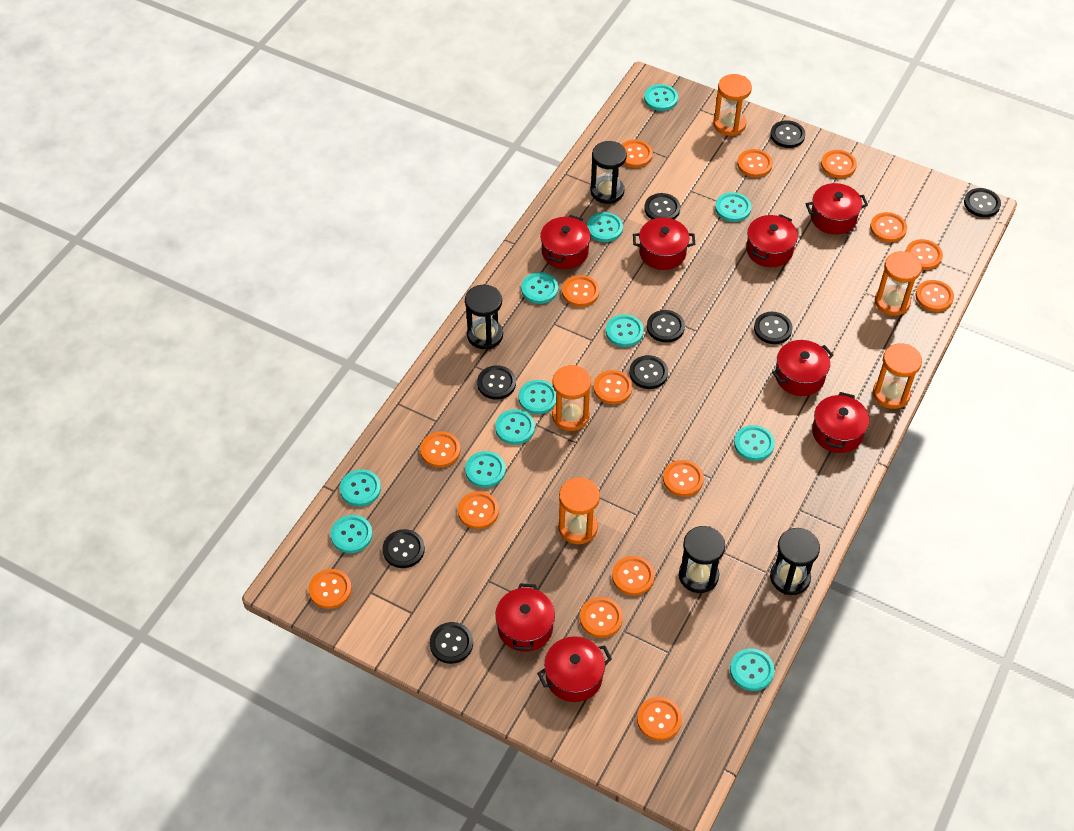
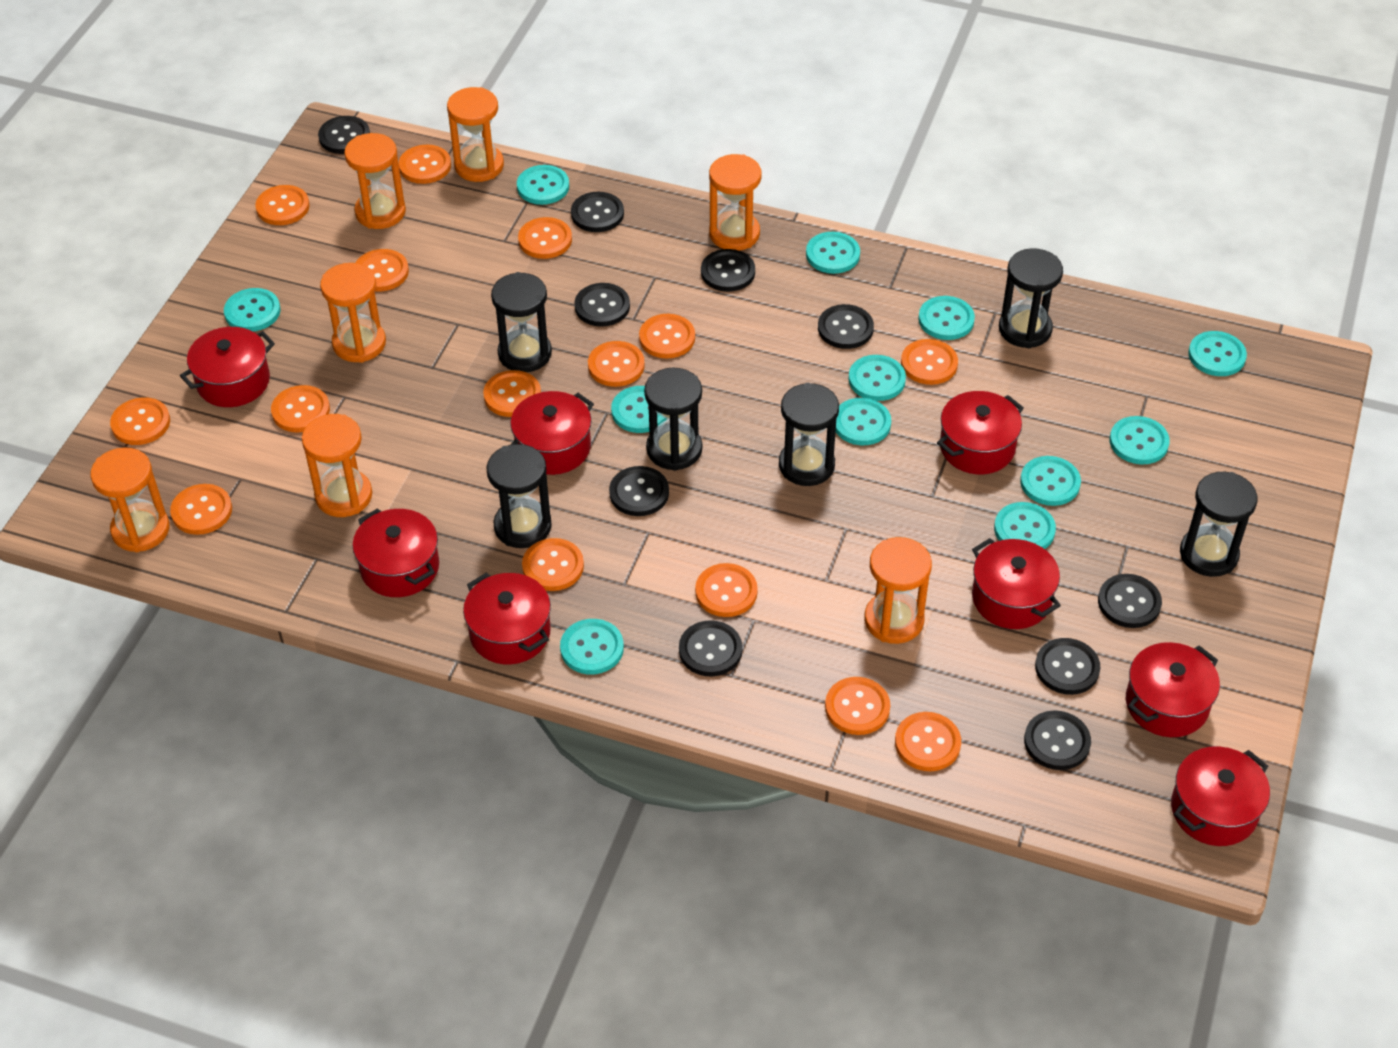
black button: 9 -> 10
black hourglass: 4 -> 6
orange hourglass: 5 -> 7

